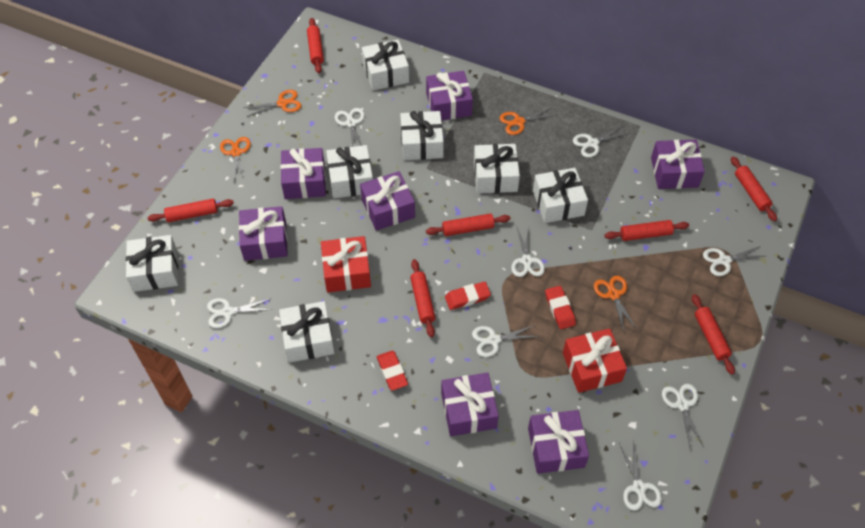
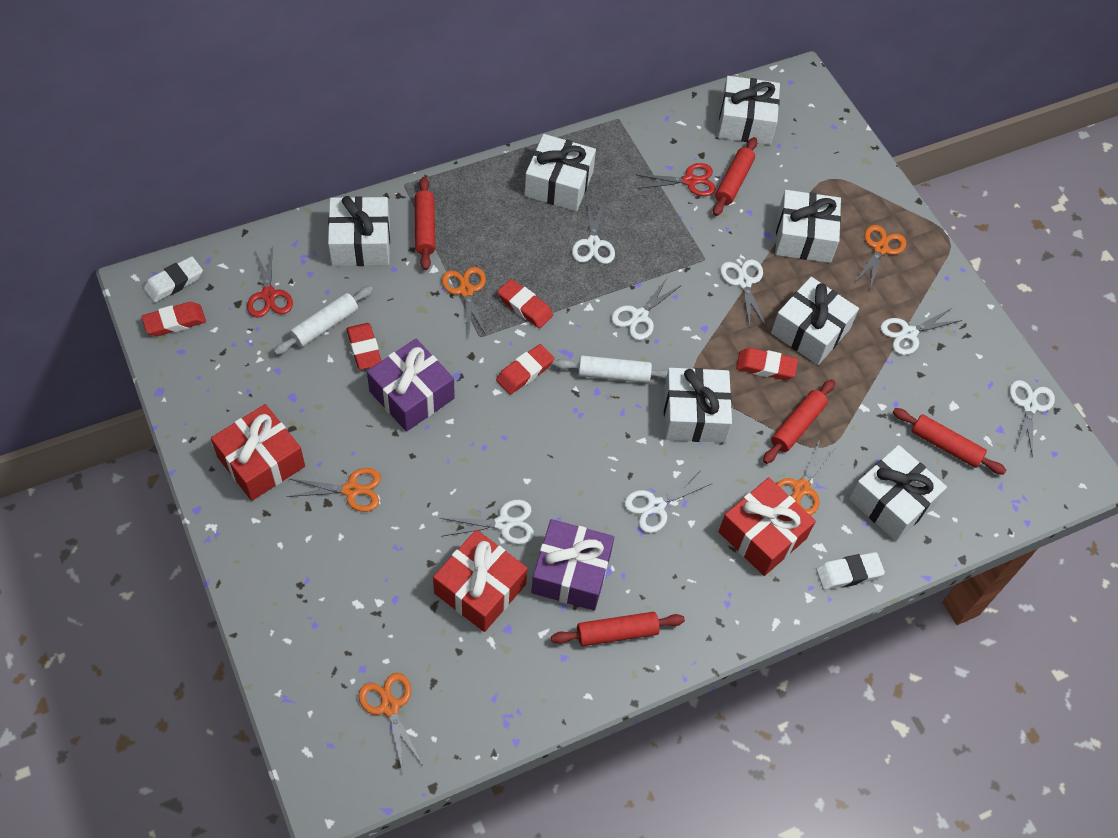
orange scissors: 4 -> 5
purple gift: 7 -> 2
red eraser: 3 -> 5
red gift: 2 -> 3
red rolling pin: 7 -> 5
red scissors: 0 -> 2
white eraser: 0 -> 2
white rolling pin: 0 -> 2
white scissors: 8 -> 7

